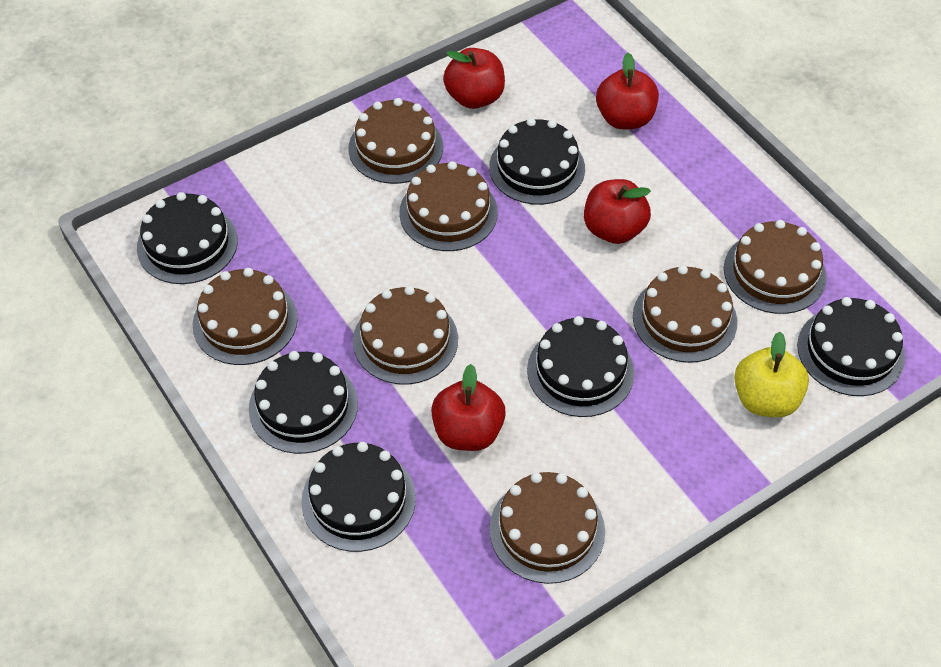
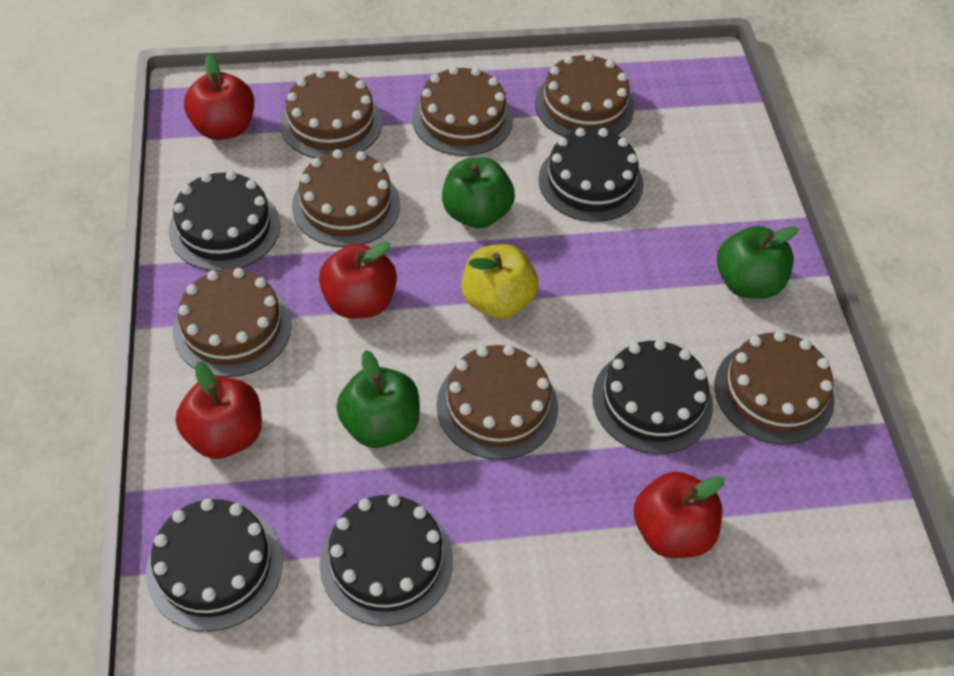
black cake: 6 -> 5
green apple: 0 -> 3

